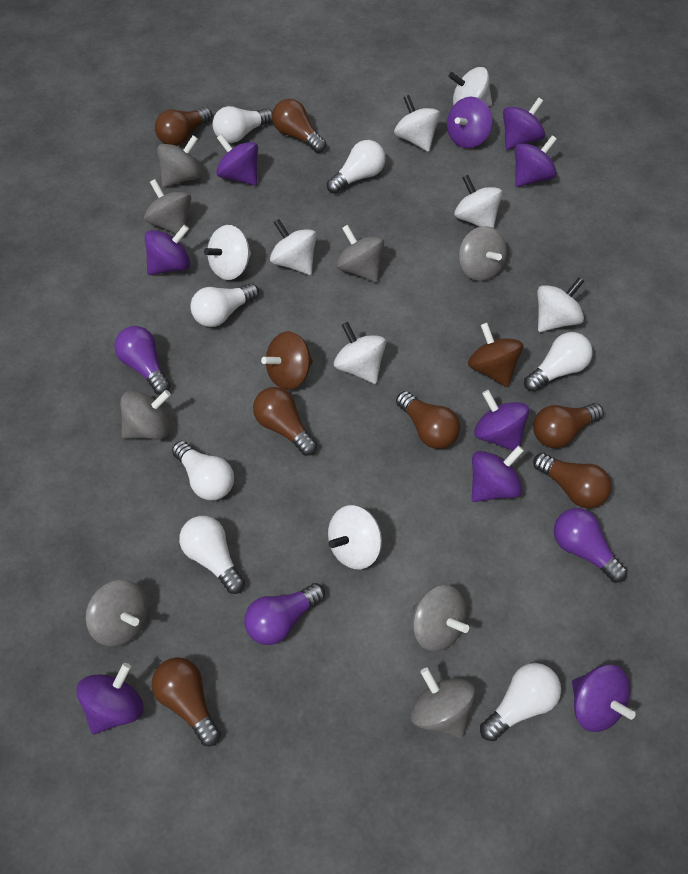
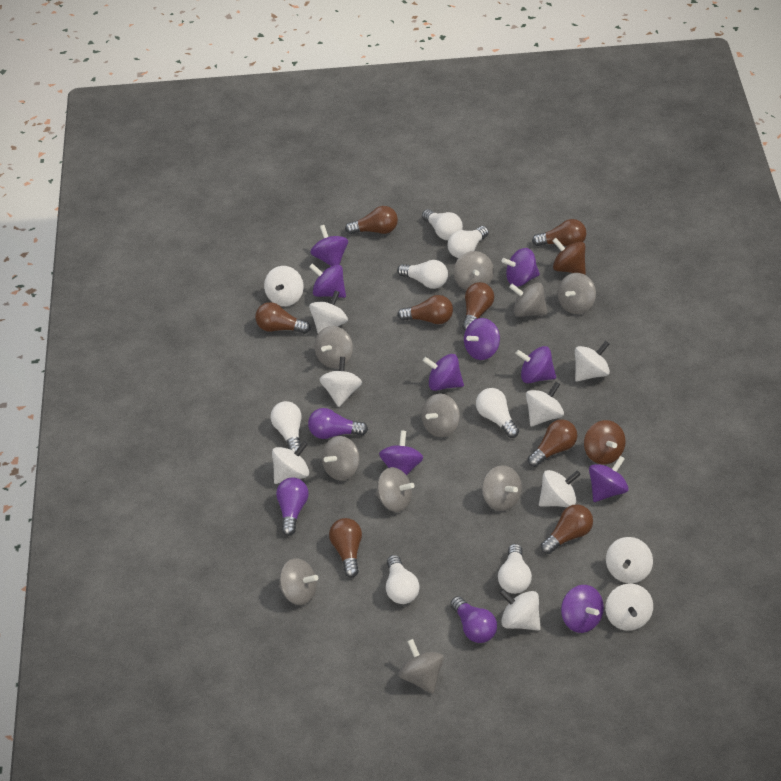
brown light bulb: 7 -> 8
grey spinning top: 8 -> 10
white spinning top: 8 -> 10

